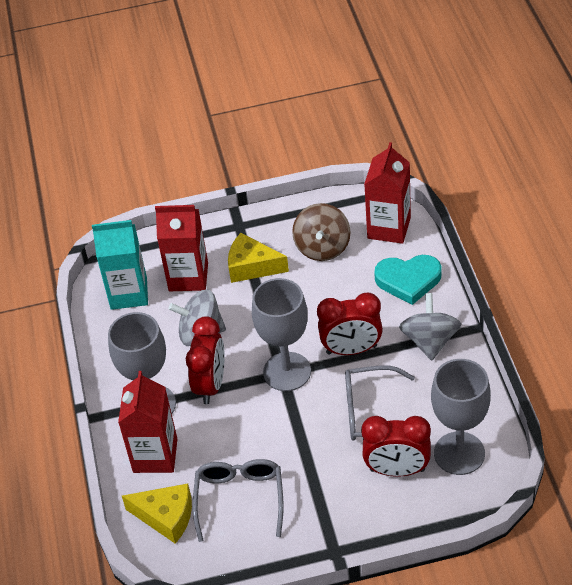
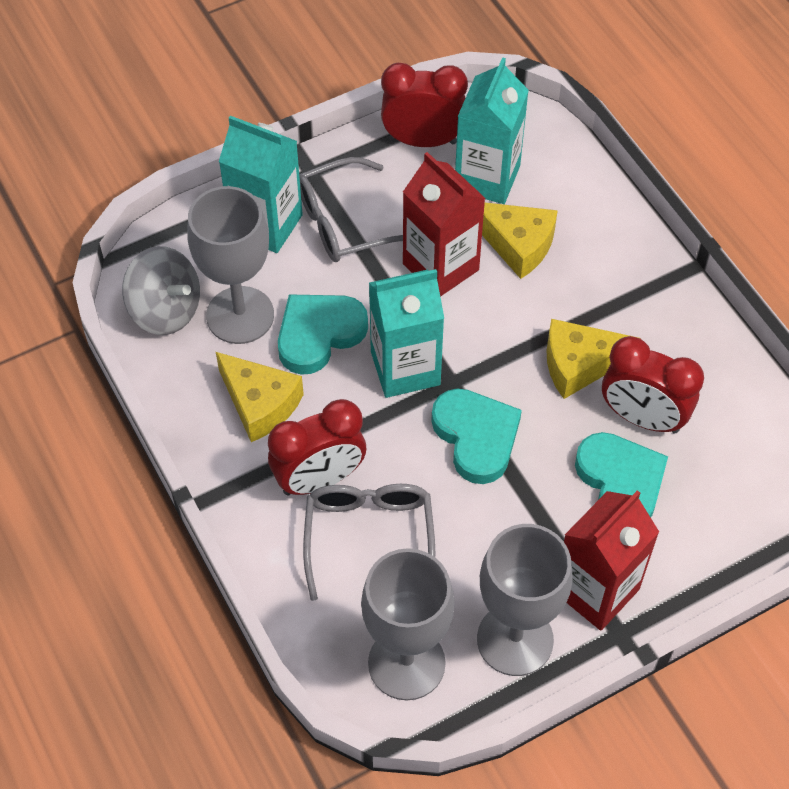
brown spinning top: 1 -> 0
grey spinning top: 2 -> 1
red carton: 3 -> 2
turquoise carton: 1 -> 3
turquoise heart: 1 -> 3
yellow cheese: 2 -> 3

